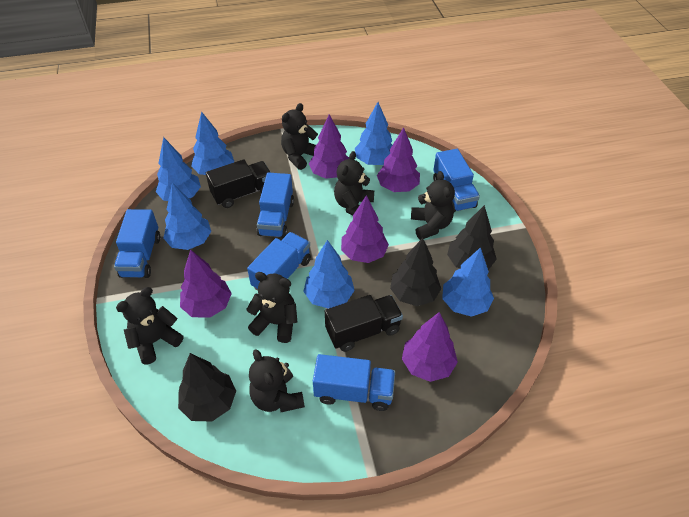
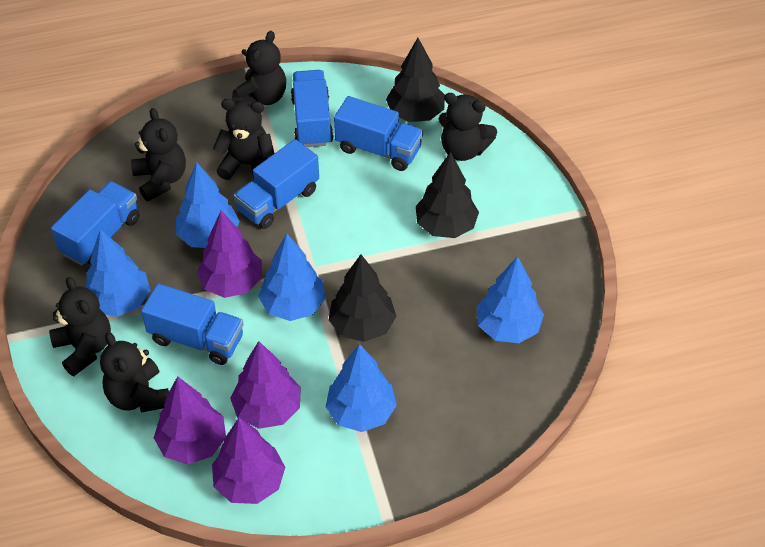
black truck: 2 -> 0
blue tree: 6 -> 5
purple tree: 5 -> 4

